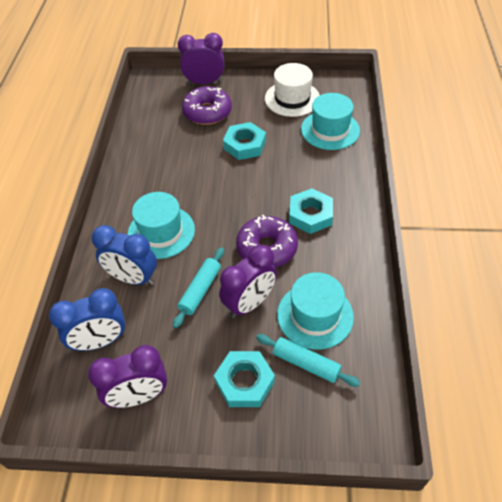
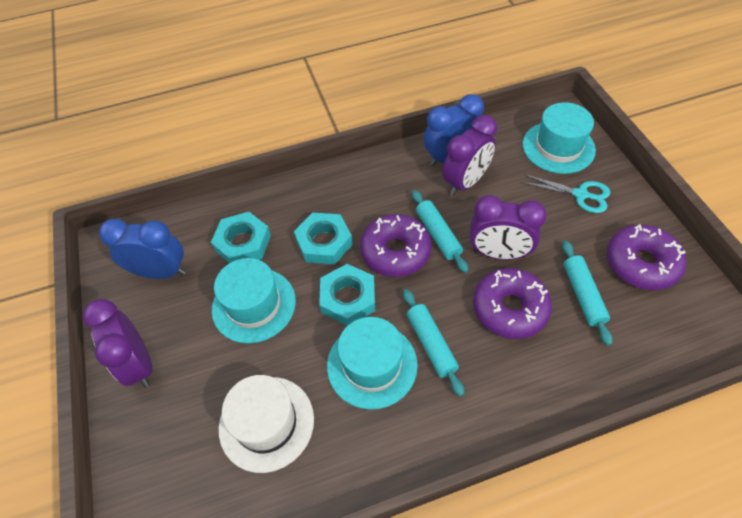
purple donut: 2 -> 3
turquoise rolling pin: 2 -> 3
turquoise scissors: 0 -> 1

